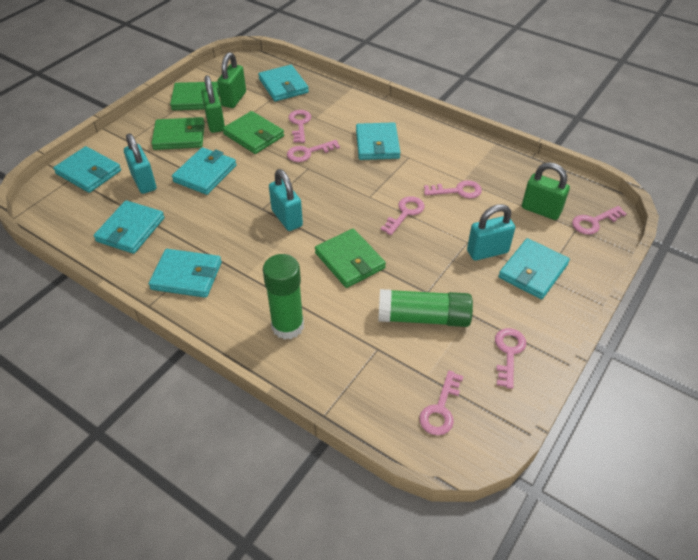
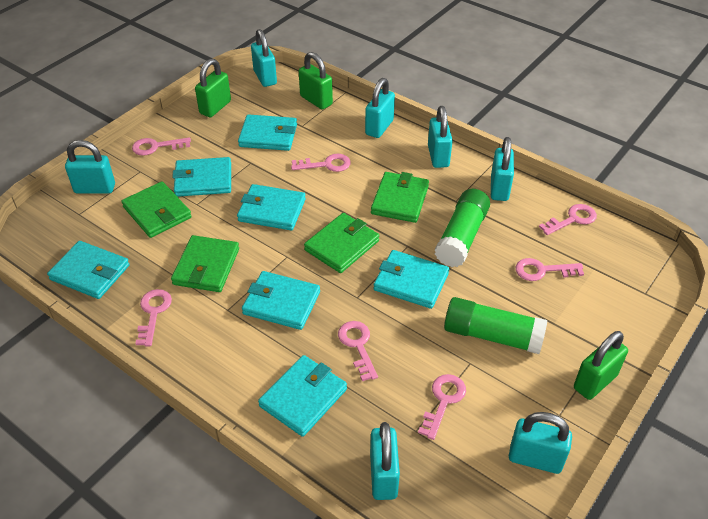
turquoise padlock: 3 -> 7

